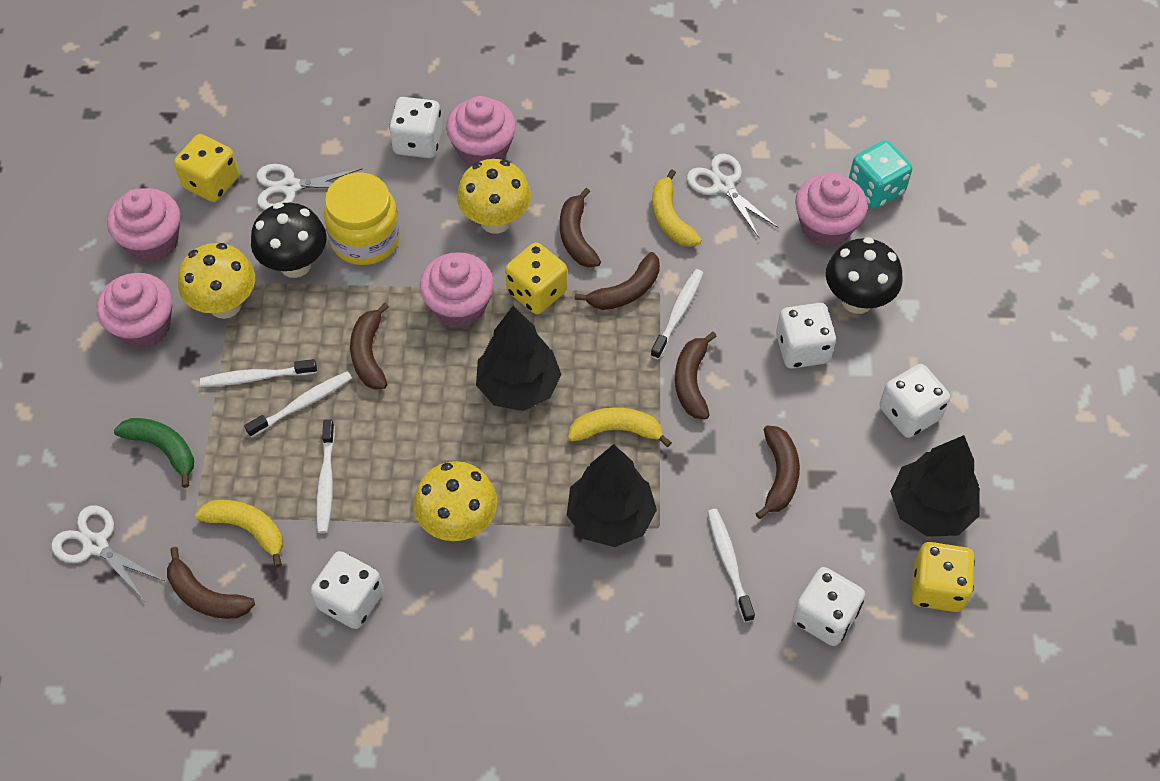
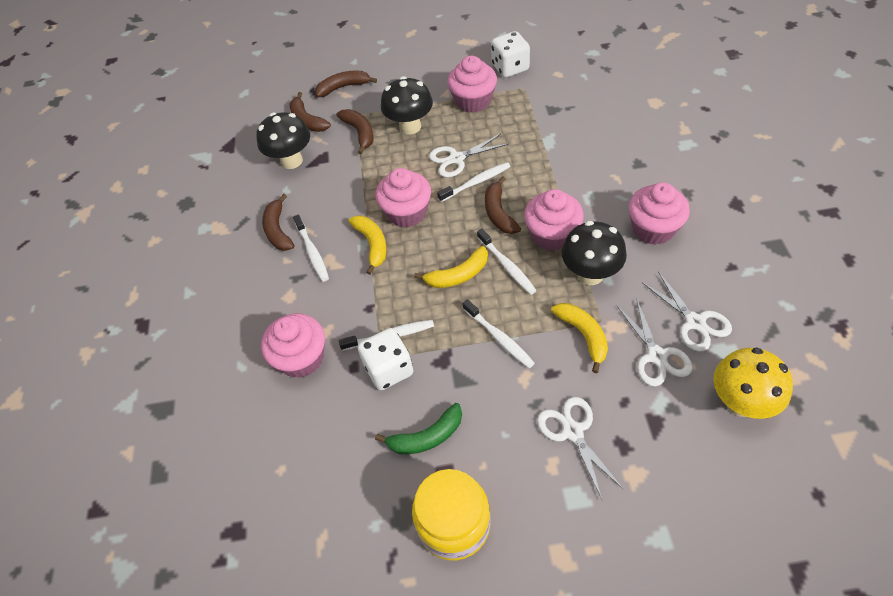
black mushroom: 2 -> 3
black tree: 3 -> 0
brown banana: 6 -> 5
turquoise dice: 1 -> 0
white dice: 5 -> 2
white scissors: 3 -> 4
yellow dice: 3 -> 0
yellow mushroom: 3 -> 1

